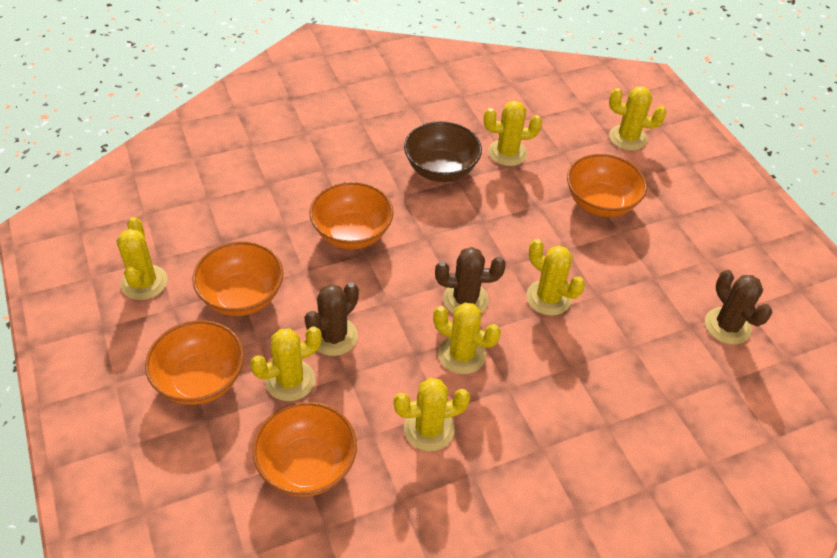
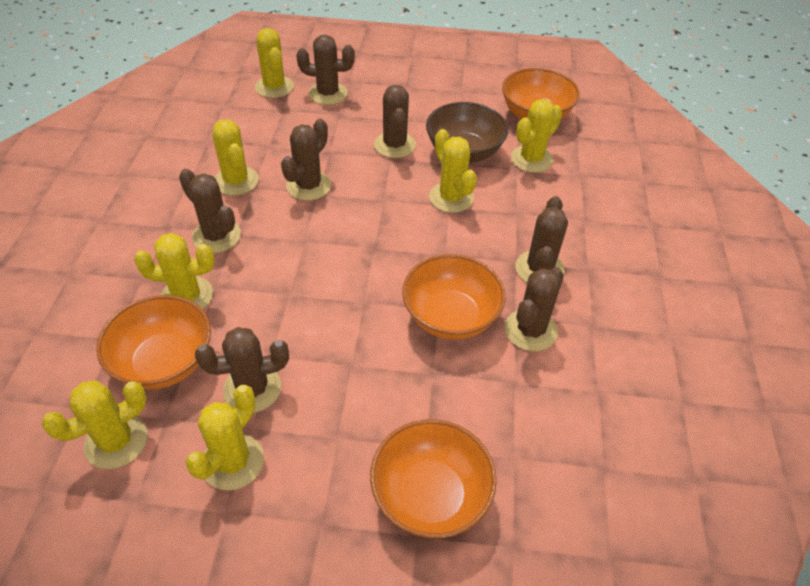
brown cactus: 3 -> 7
orange bowl: 5 -> 4

